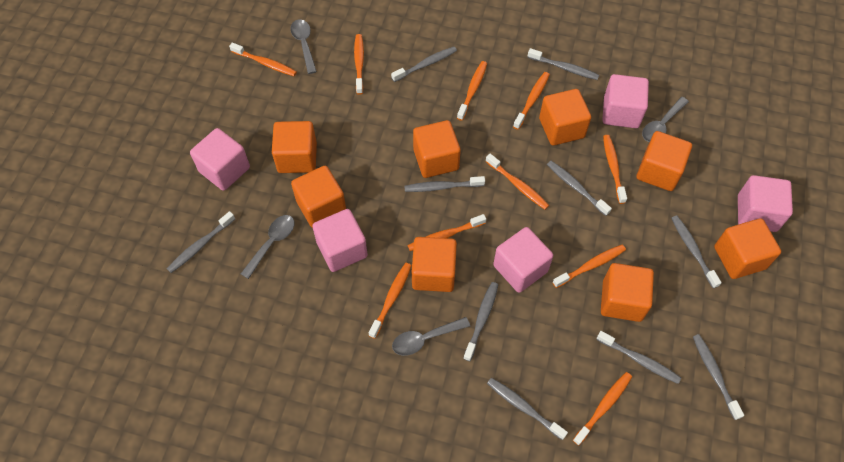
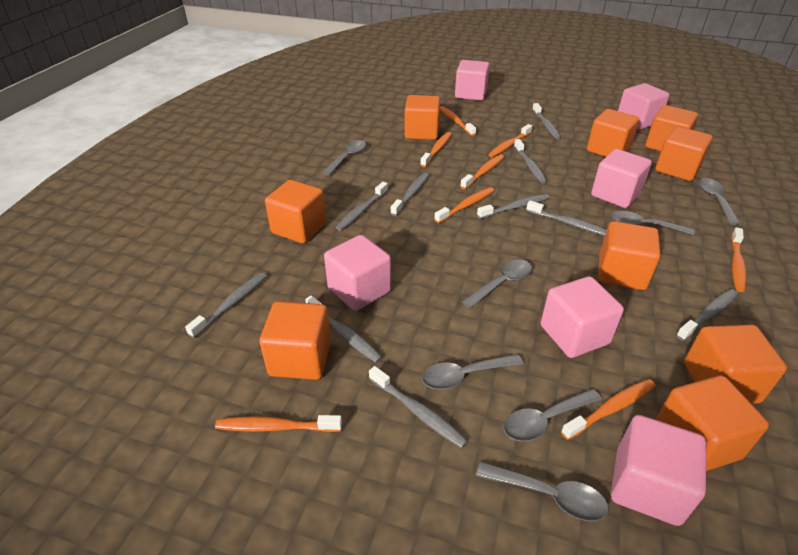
grey spoon: 4 -> 7
orange cube: 8 -> 9
orange toothbrush: 10 -> 8
pink cube: 5 -> 6

